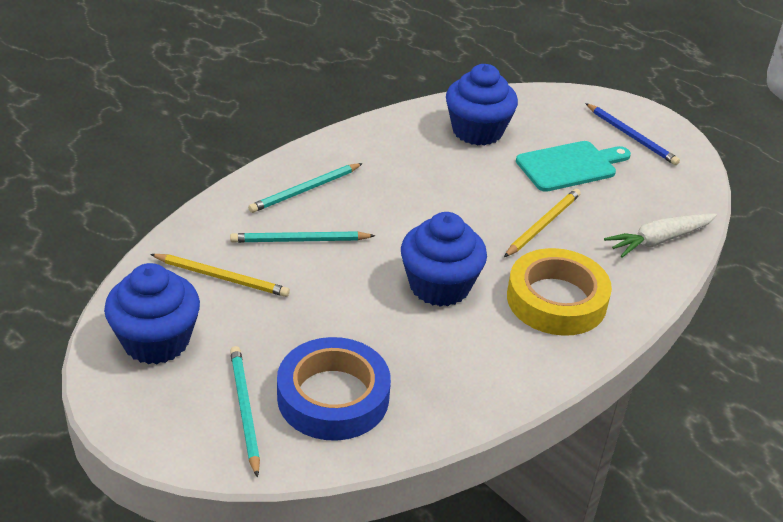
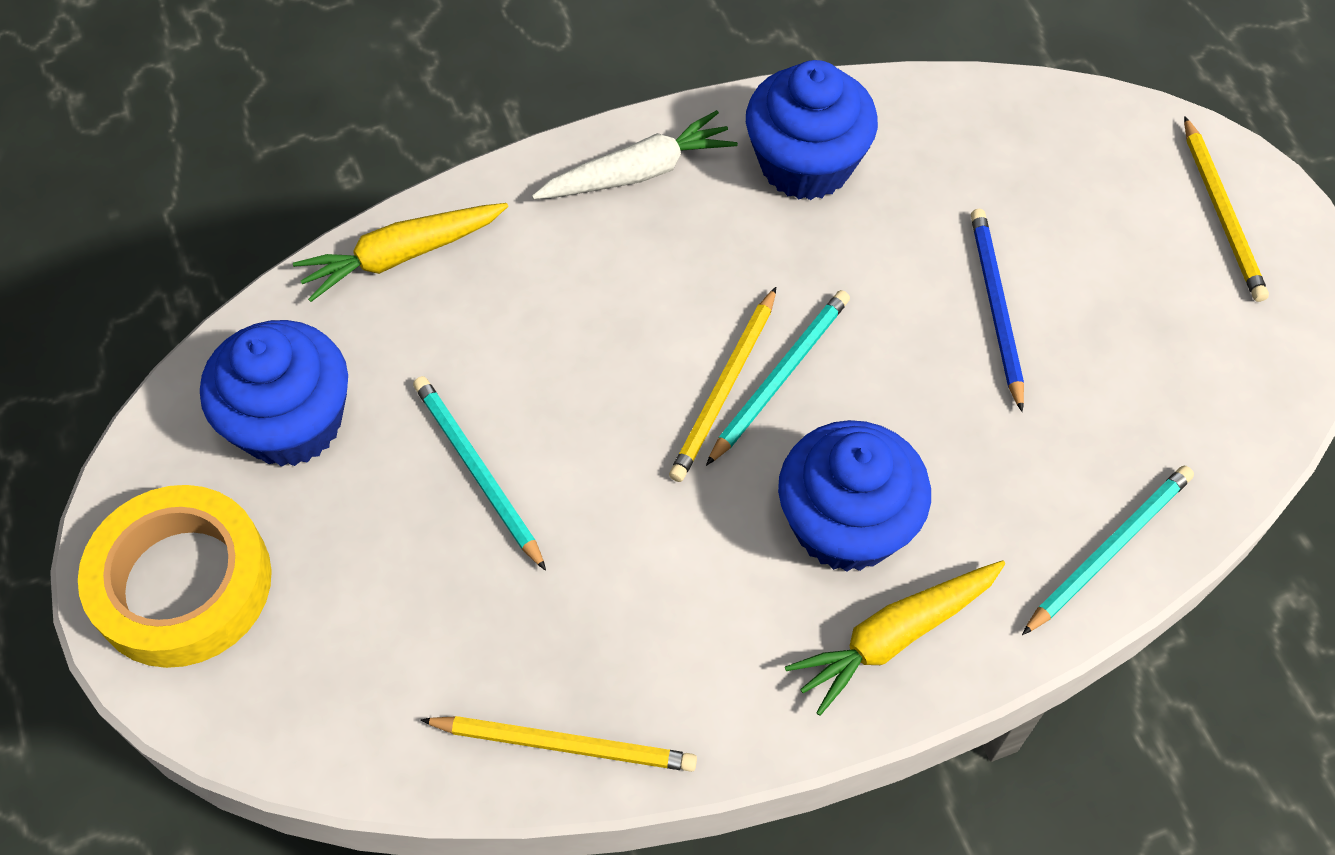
blue tape: 1 -> 0
turquoise cutting board: 1 -> 0
yellow carrot: 0 -> 2
yellow pencil: 2 -> 3

